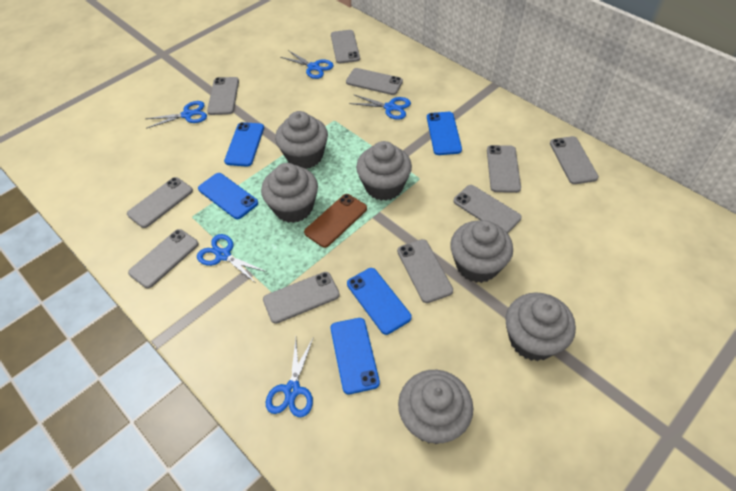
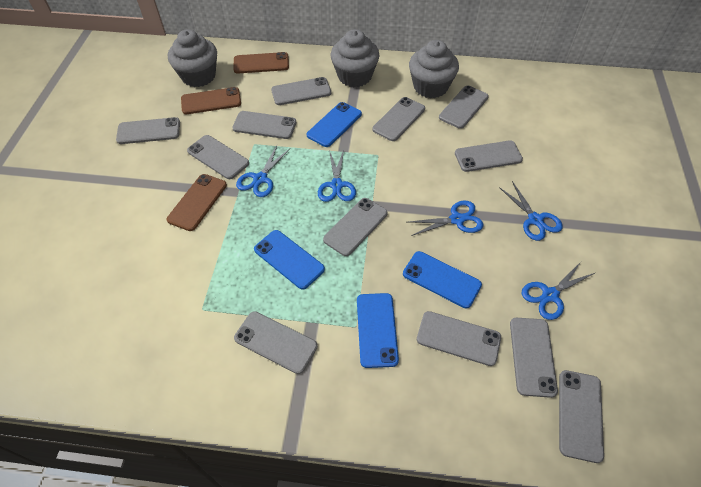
blue phone: 5 -> 4
brown phone: 1 -> 3
grey cupcake: 6 -> 3
grey phone: 10 -> 12

